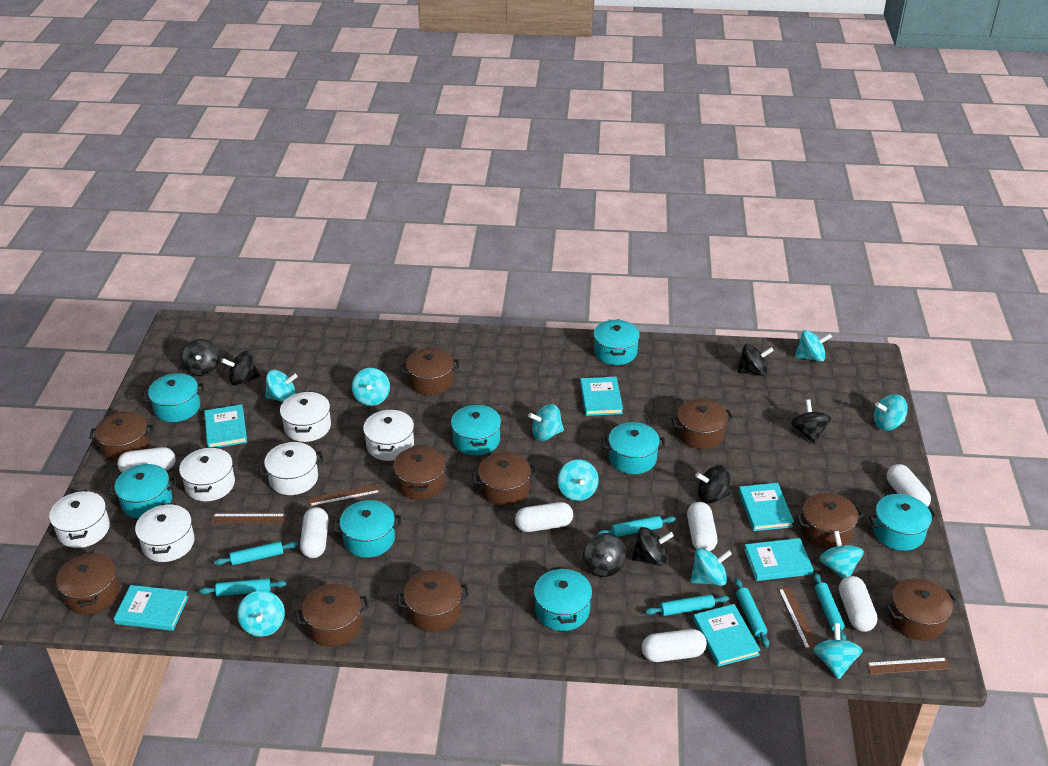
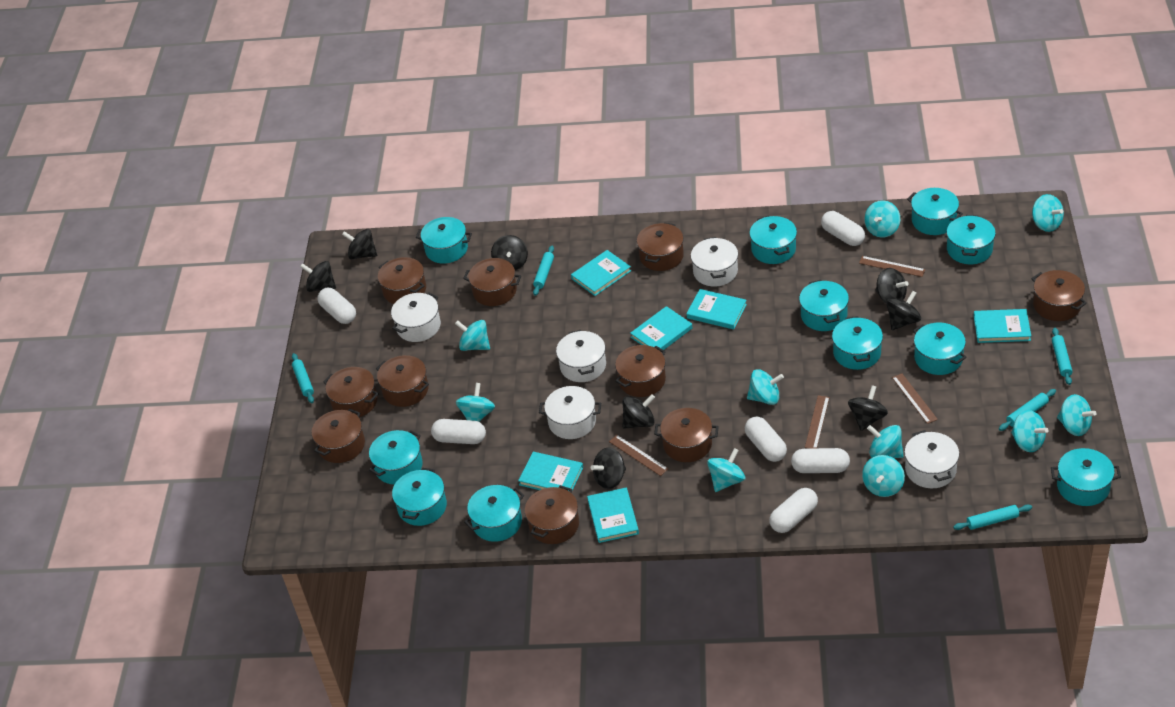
black spinning top: 7 -> 8
turquoise pot: 8 -> 11
turquoise rolling pin: 6 -> 5
white capsule: 7 -> 6
white pot: 6 -> 5

